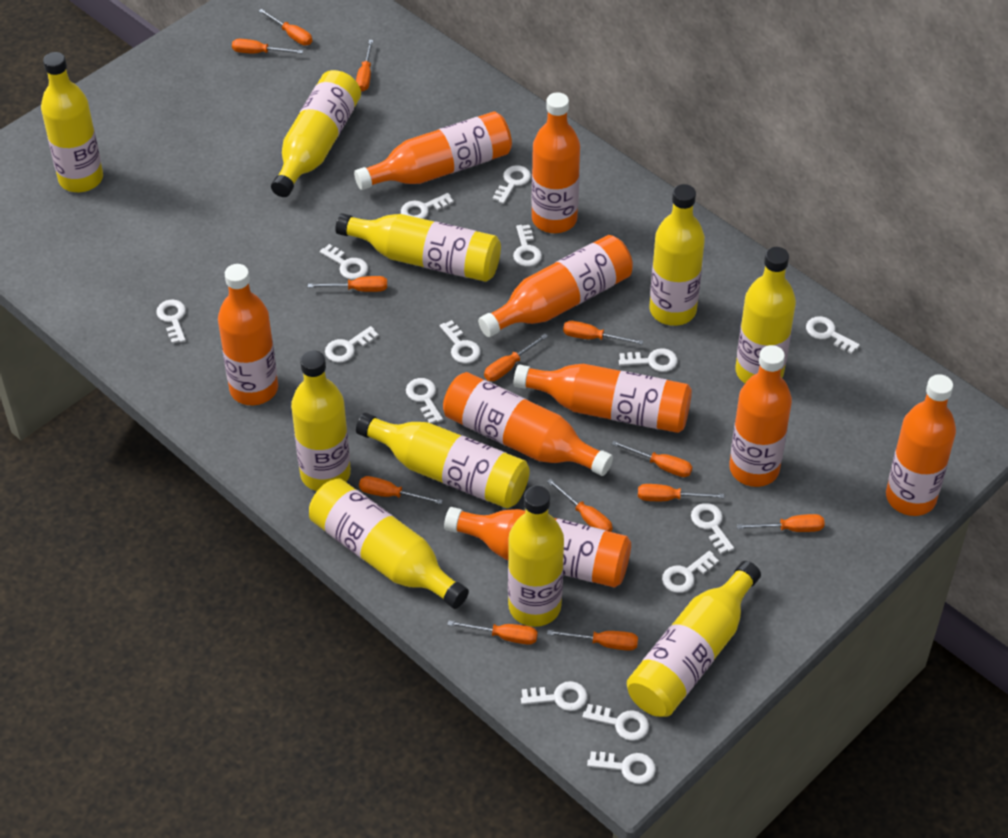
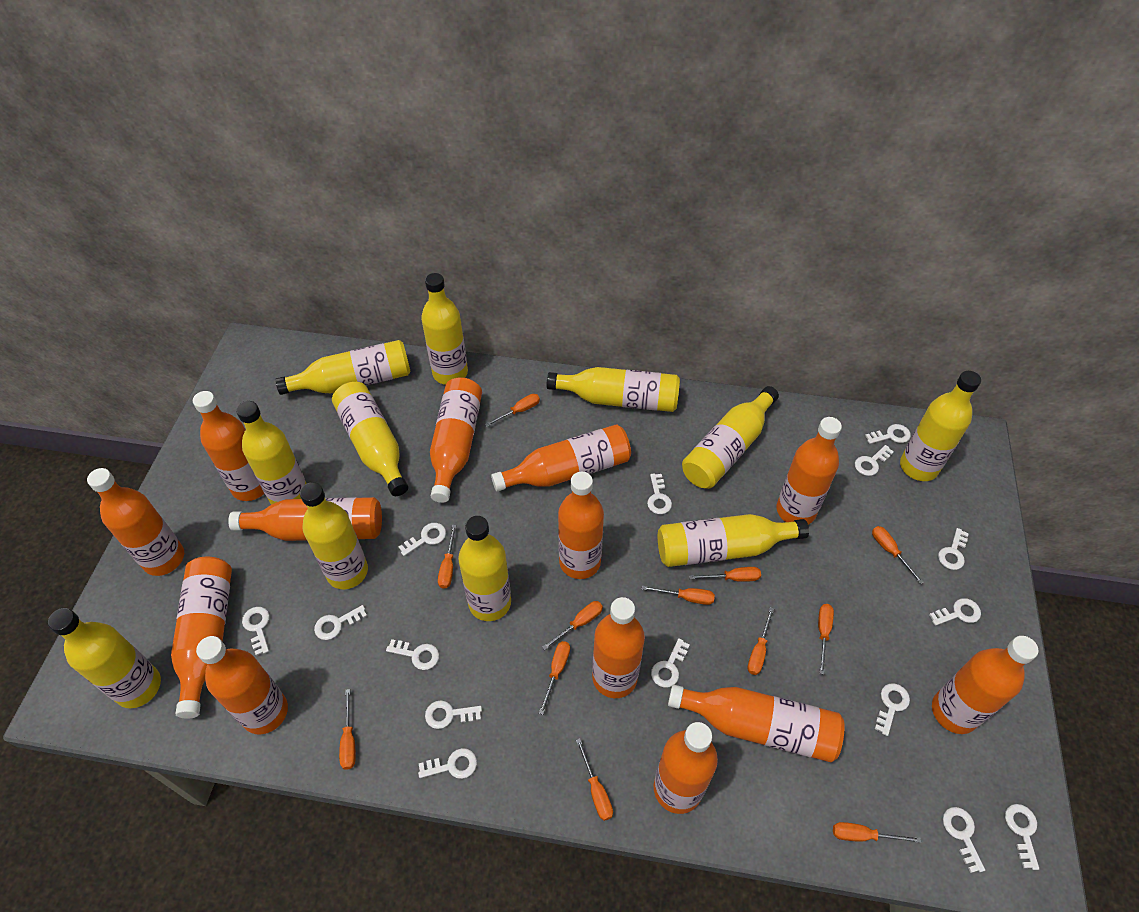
orange bottle: 9 -> 13
orange screwdriver: 13 -> 12
yellow bottle: 10 -> 11

